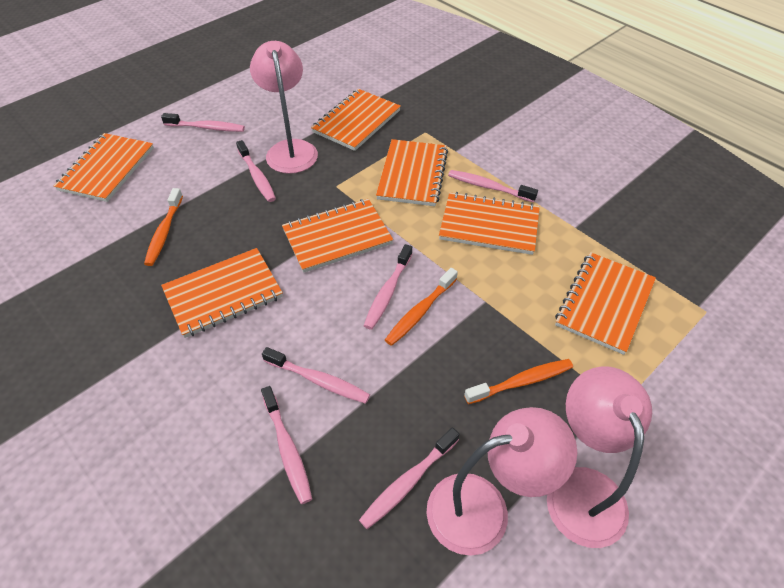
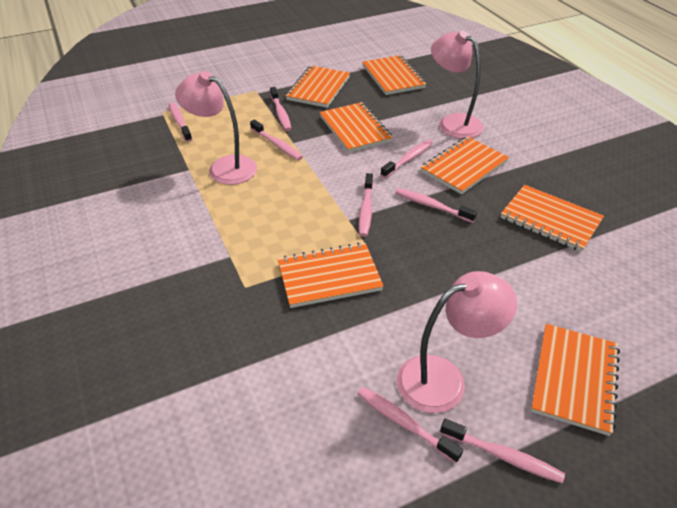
orange toothbrush: 3 -> 0
pink toothbrush: 7 -> 8

